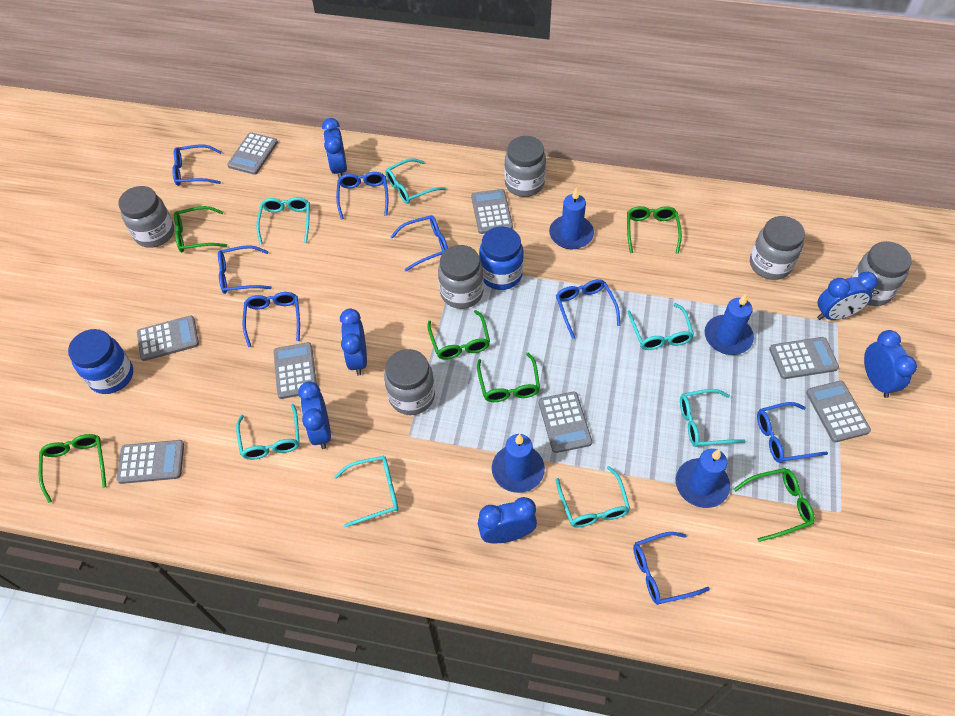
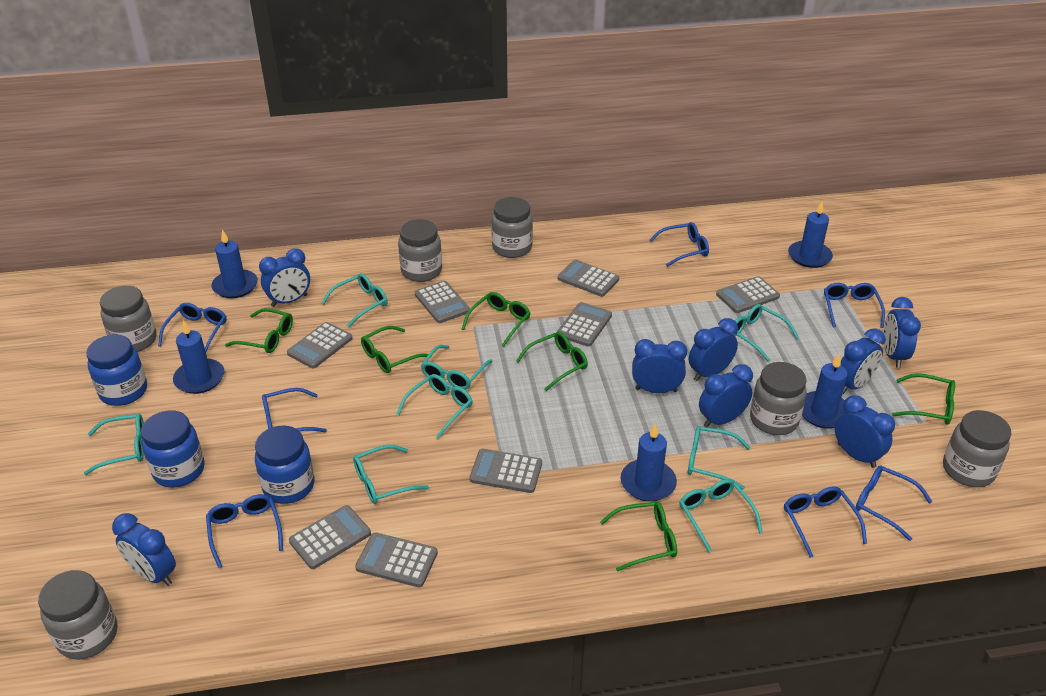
blue candle: 4 -> 5
blue clock: 6 -> 8
blue glasses: 8 -> 7
blue jar: 2 -> 3
turquoise glasses: 7 -> 8

